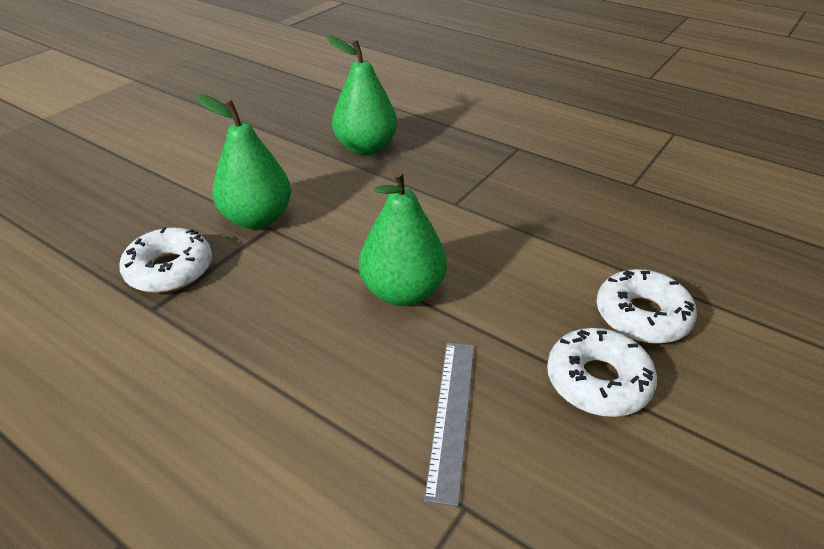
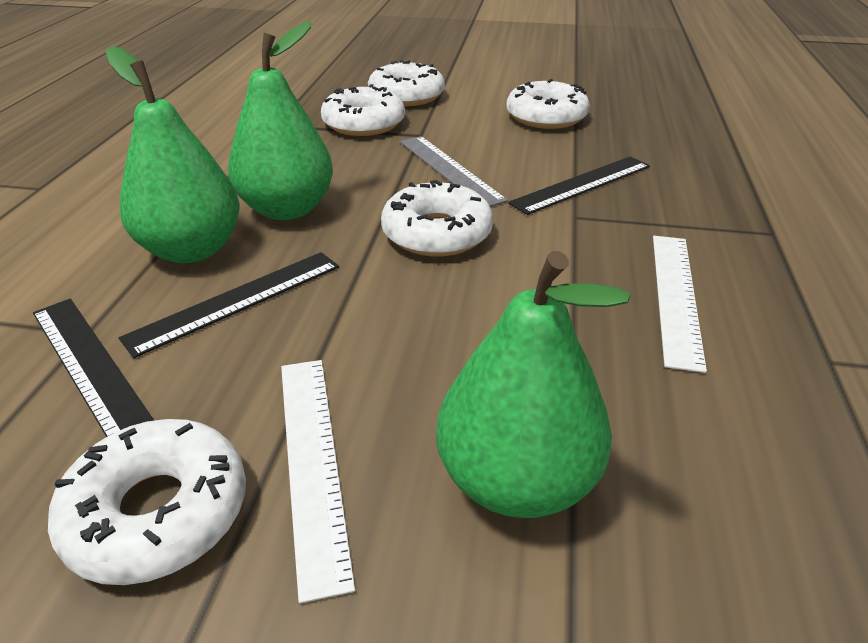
black ruler: 0 -> 3
white donut: 3 -> 5
white ruler: 0 -> 2

